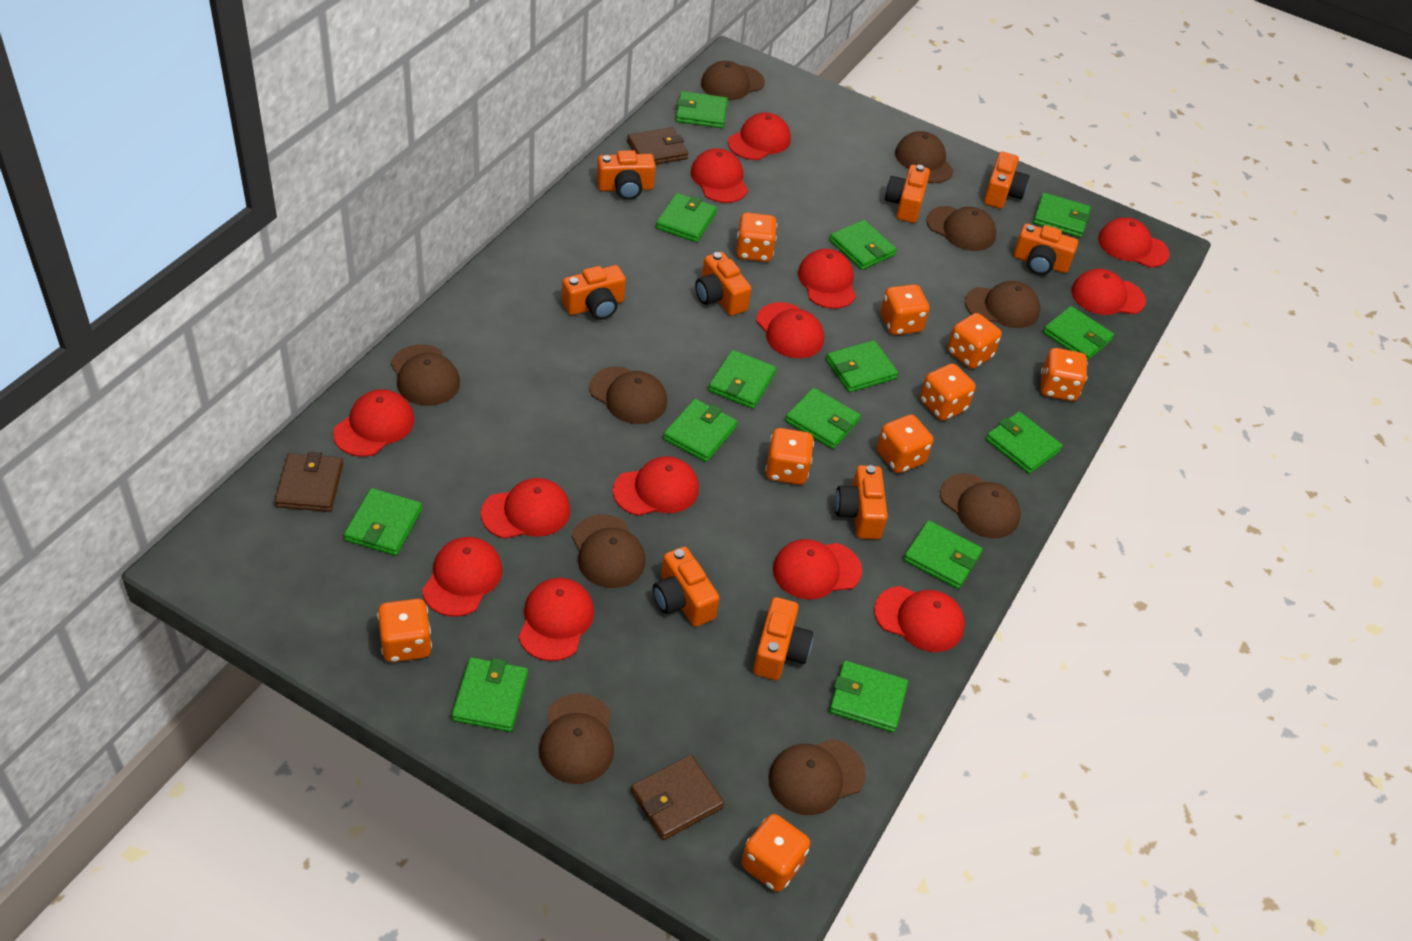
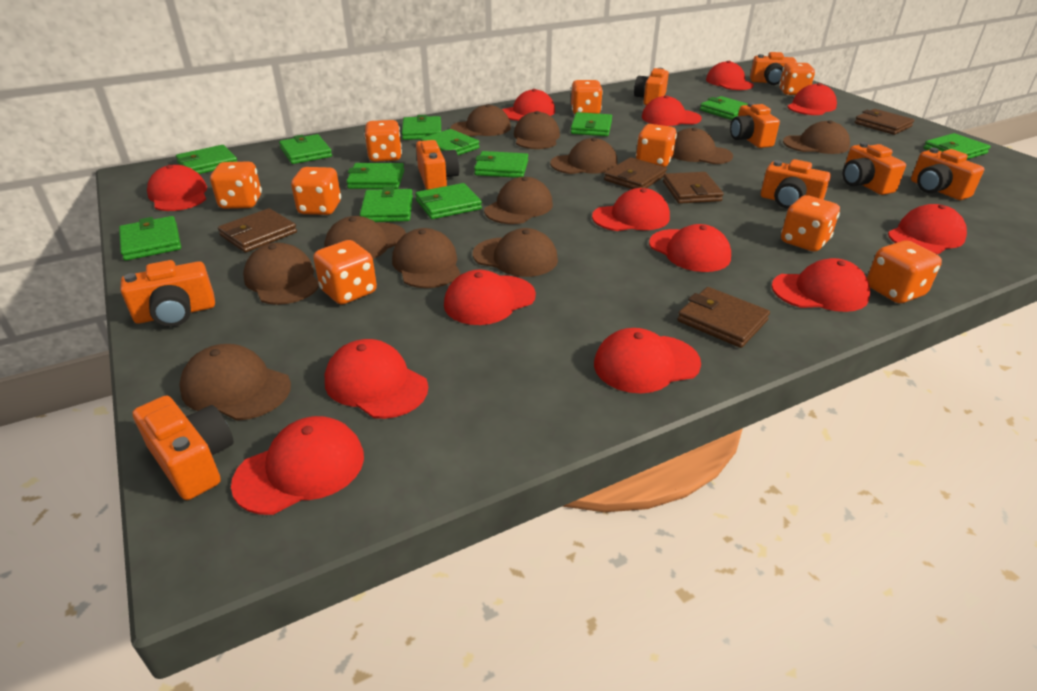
brown cap: 10 -> 11
brown wallet: 3 -> 5
green wallet: 14 -> 12

